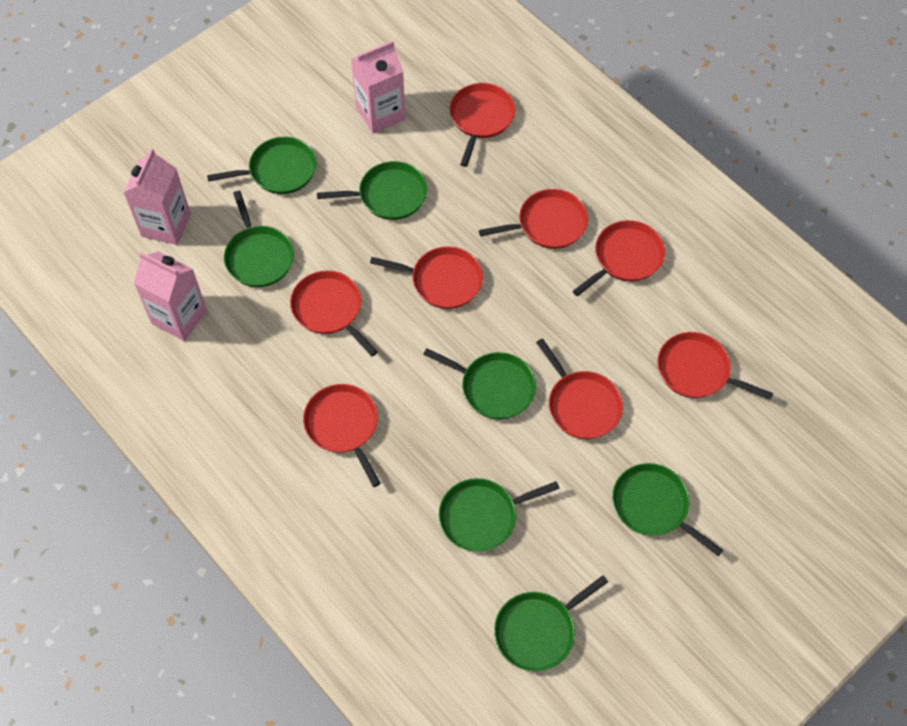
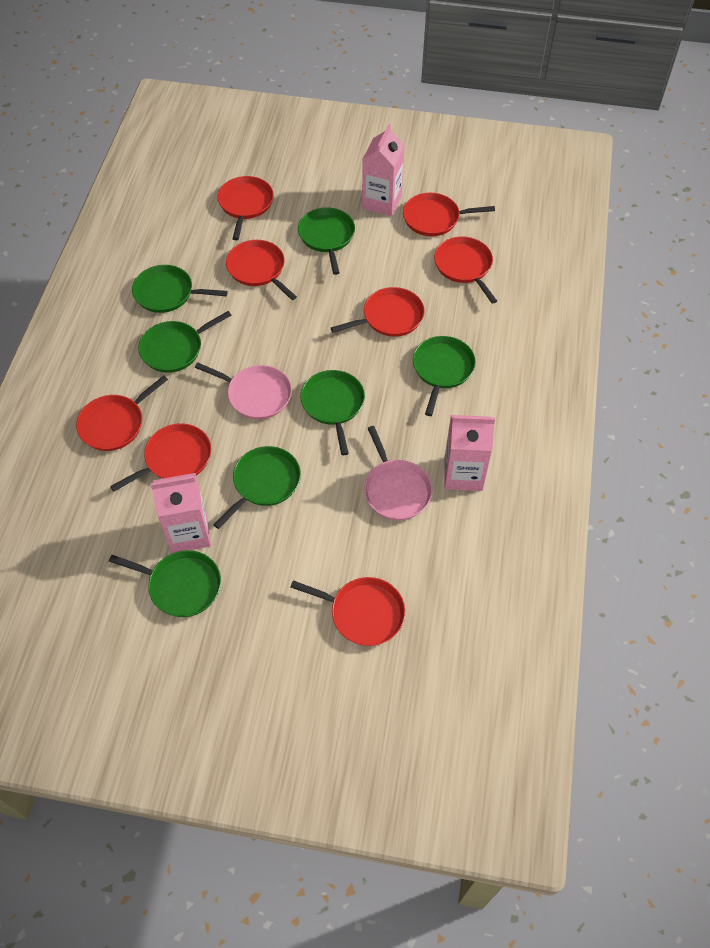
pink pan: 0 -> 2

